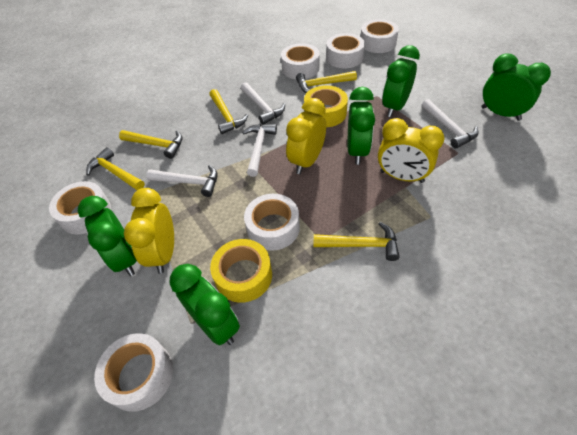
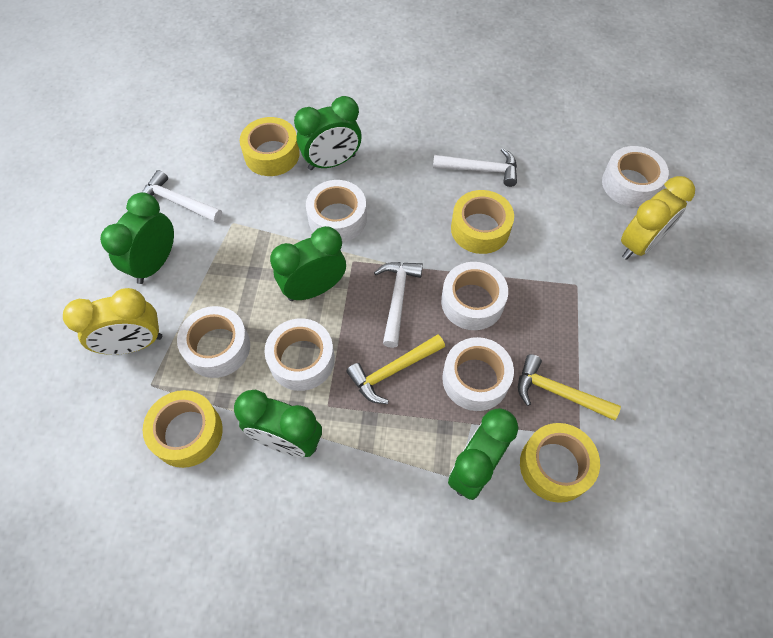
white hammer: 4 -> 3
yellow clock: 3 -> 2
yellow hammer: 5 -> 2
yellow tape: 2 -> 4

